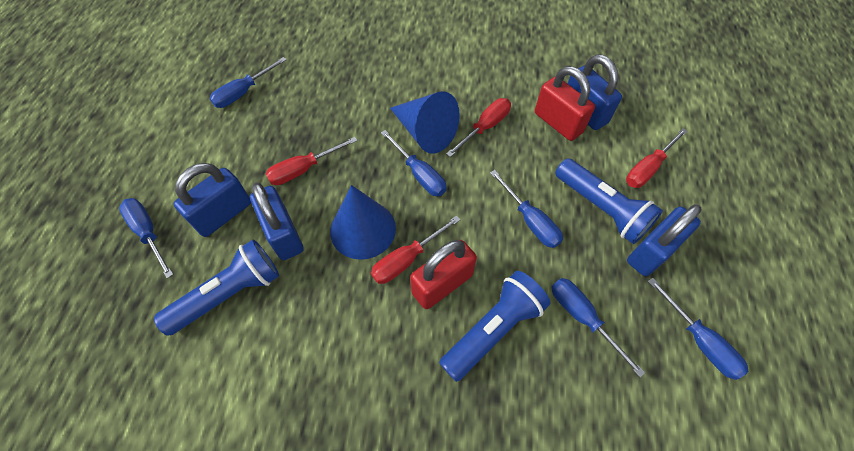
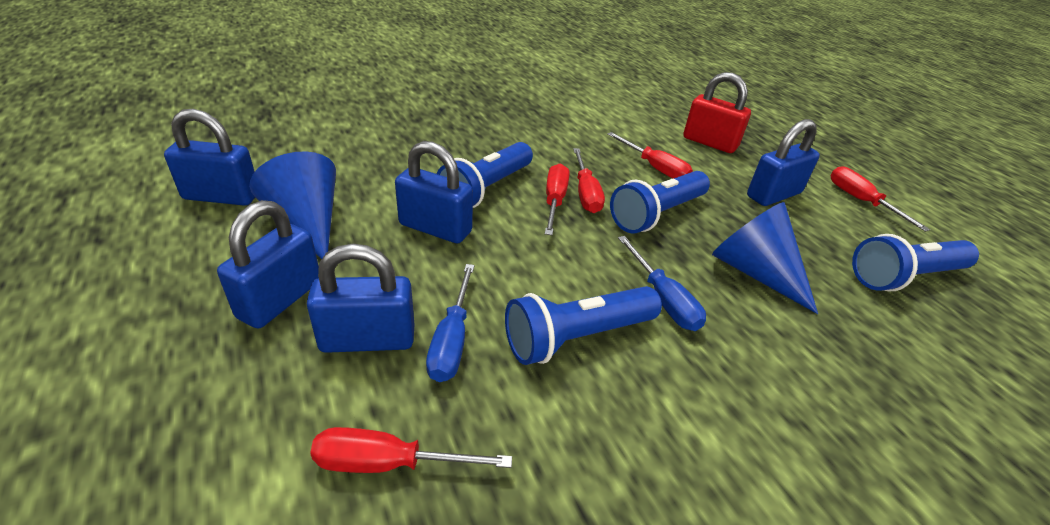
blue flashlight: 3 -> 4
blue padlock: 4 -> 5
blue screwdriver: 6 -> 2
red padlock: 2 -> 1
red screwdriver: 4 -> 5

